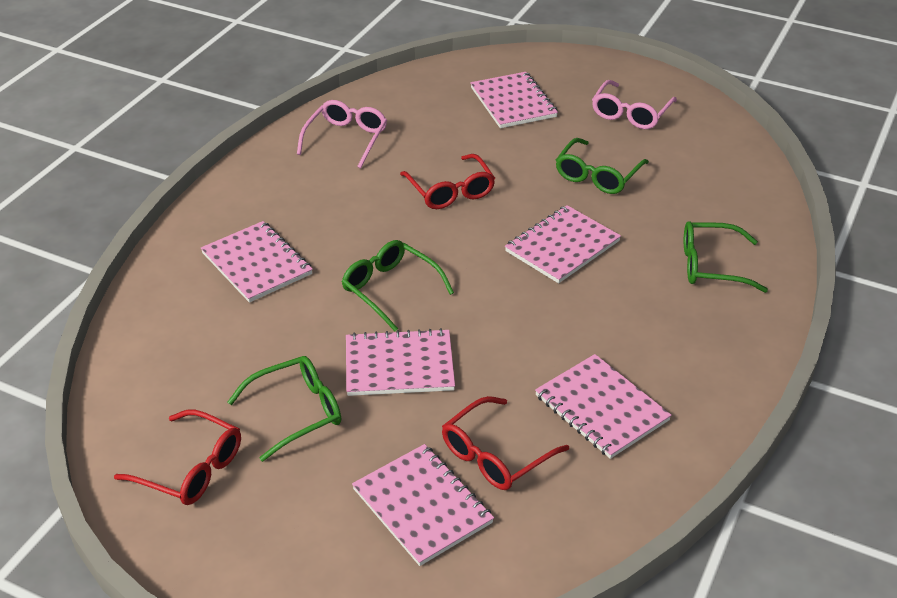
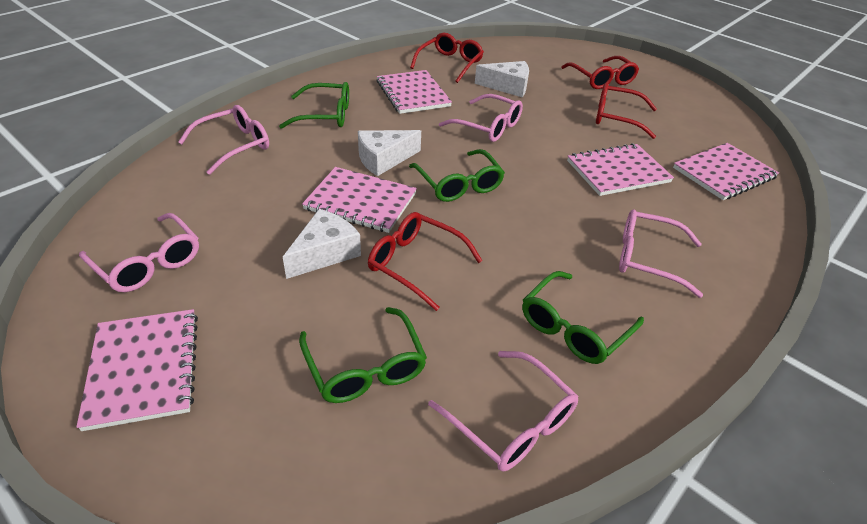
pink glasses: 2 -> 5
pink notebook: 6 -> 5
red glasses: 3 -> 4
white cheese: 0 -> 3

